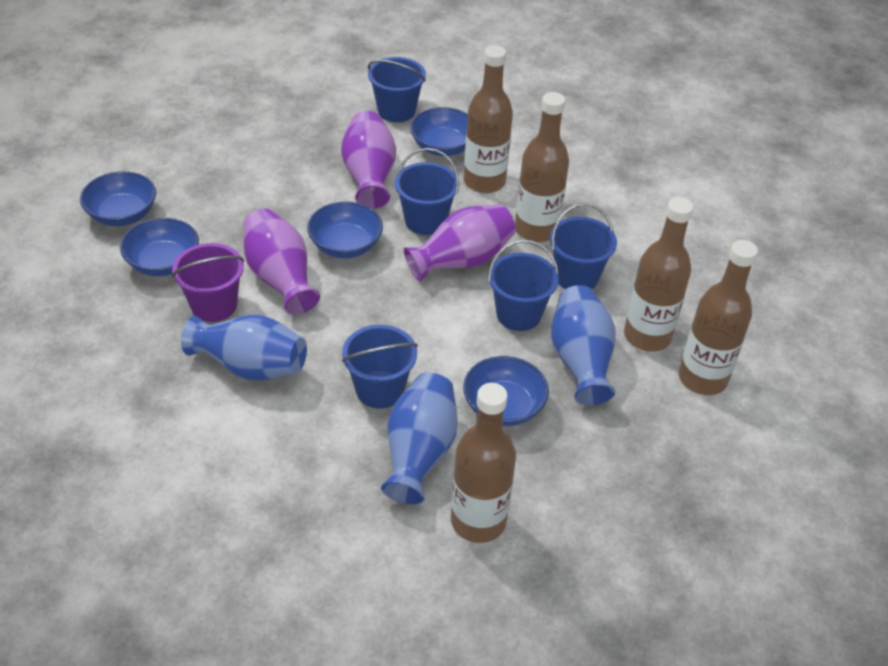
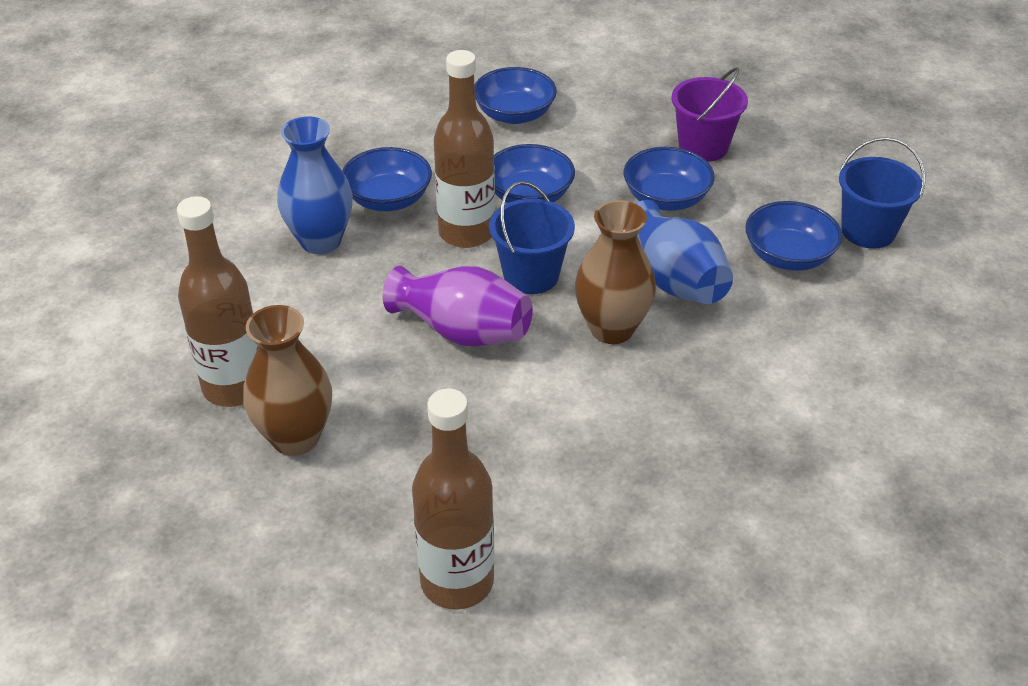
blue bucket: 5 -> 2
blue vase: 3 -> 2
brown bottle: 5 -> 3
brown vase: 0 -> 2
purple vase: 3 -> 1

